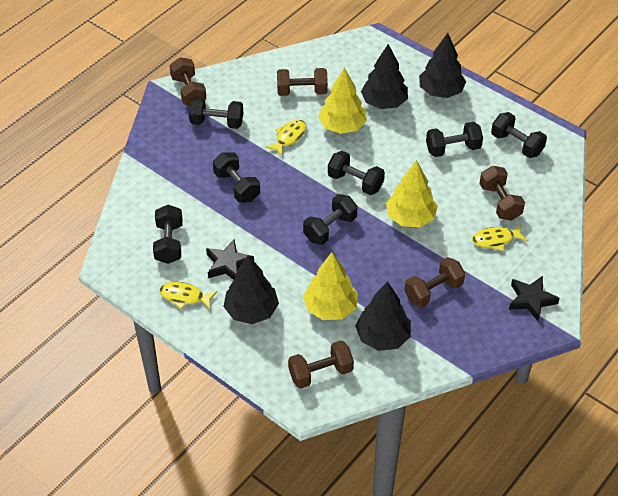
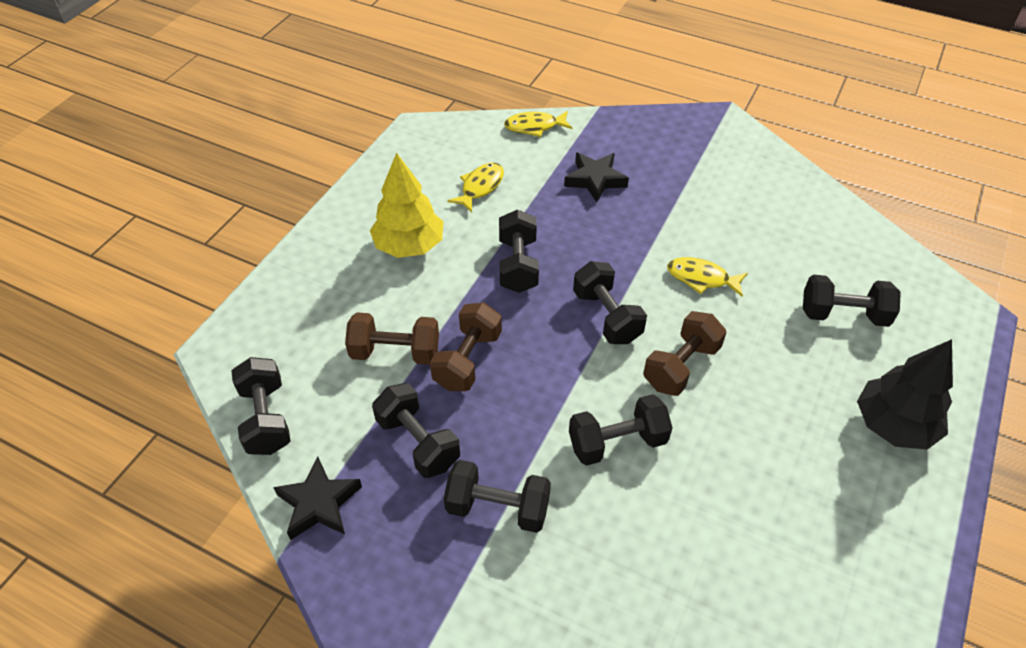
black tree: 4 -> 1
brown dumbbell: 5 -> 3
yellow tree: 3 -> 1

